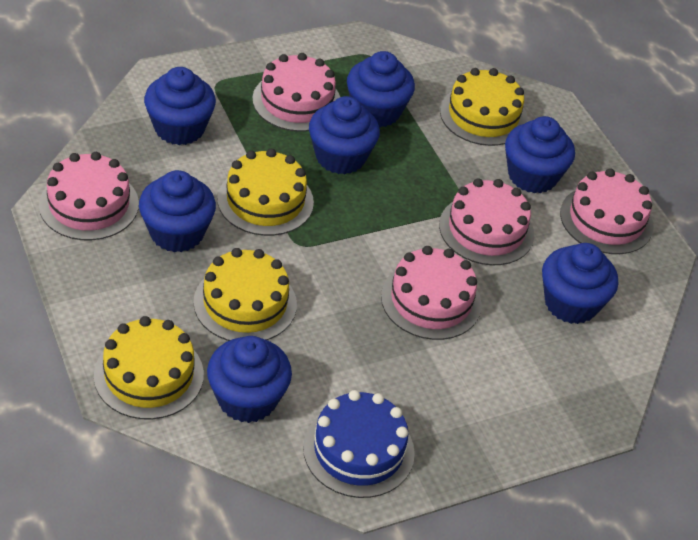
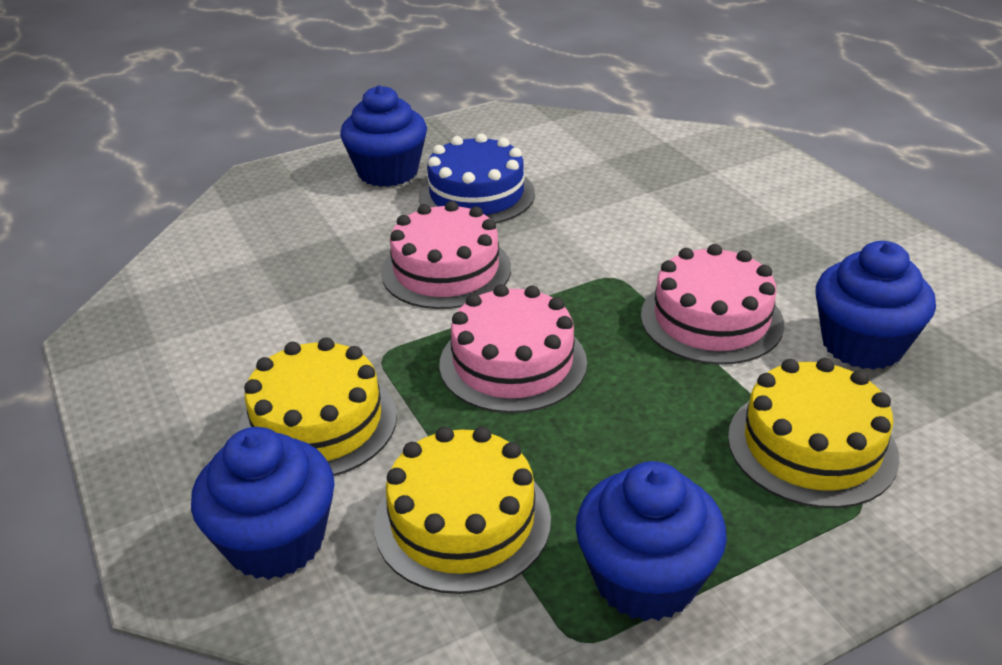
blue cupcake: 7 -> 4
pink cake: 5 -> 3
yellow cake: 4 -> 3

